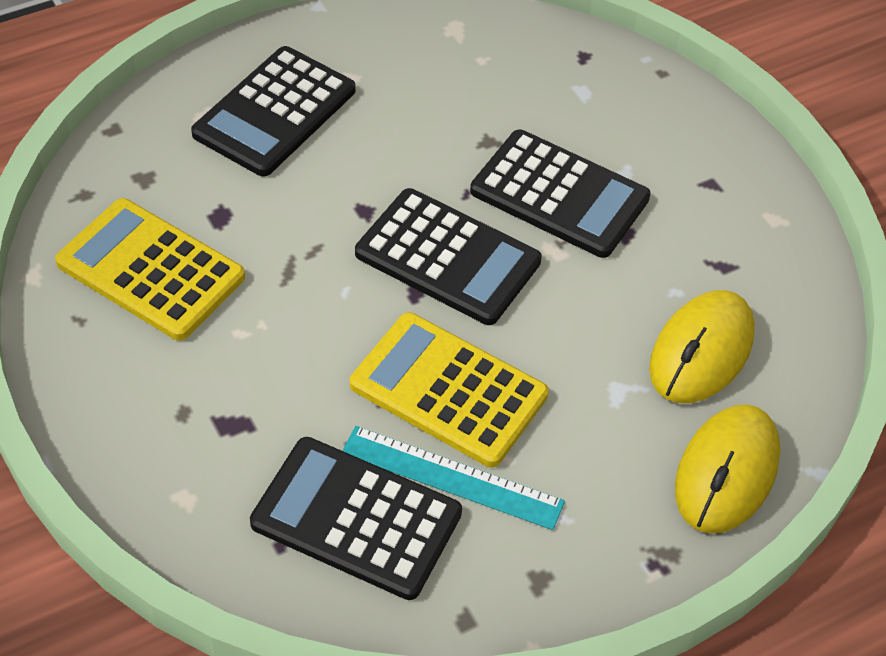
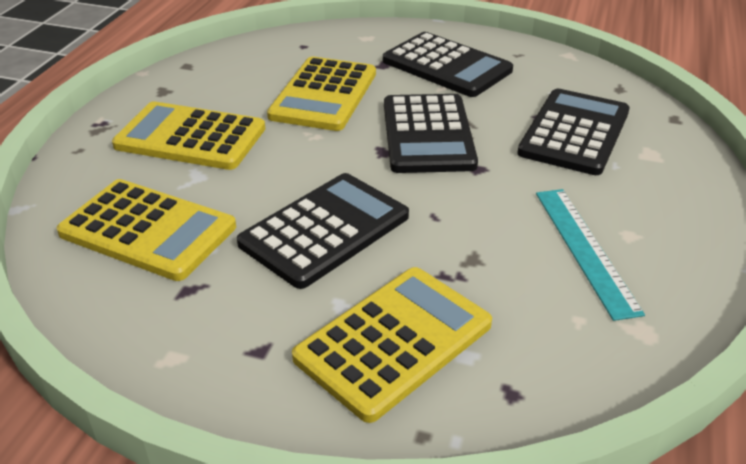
yellow calculator: 2 -> 4
yellow mouse: 2 -> 0

